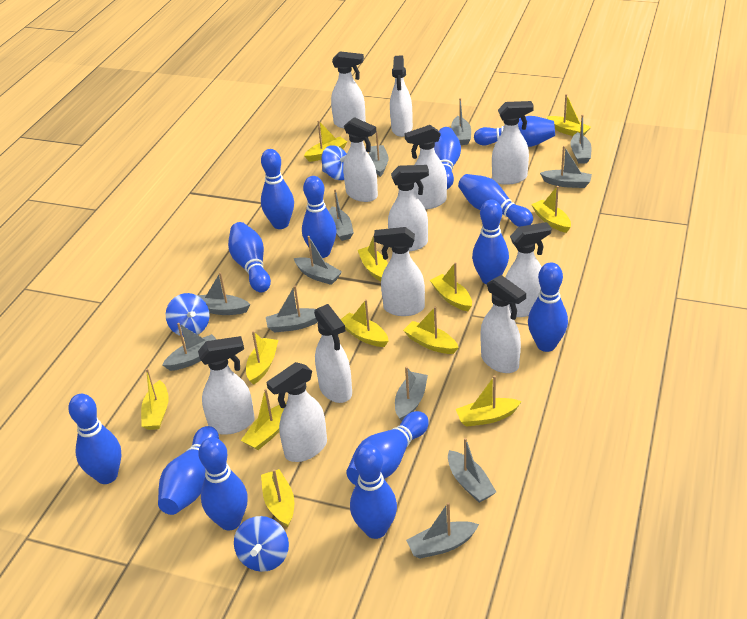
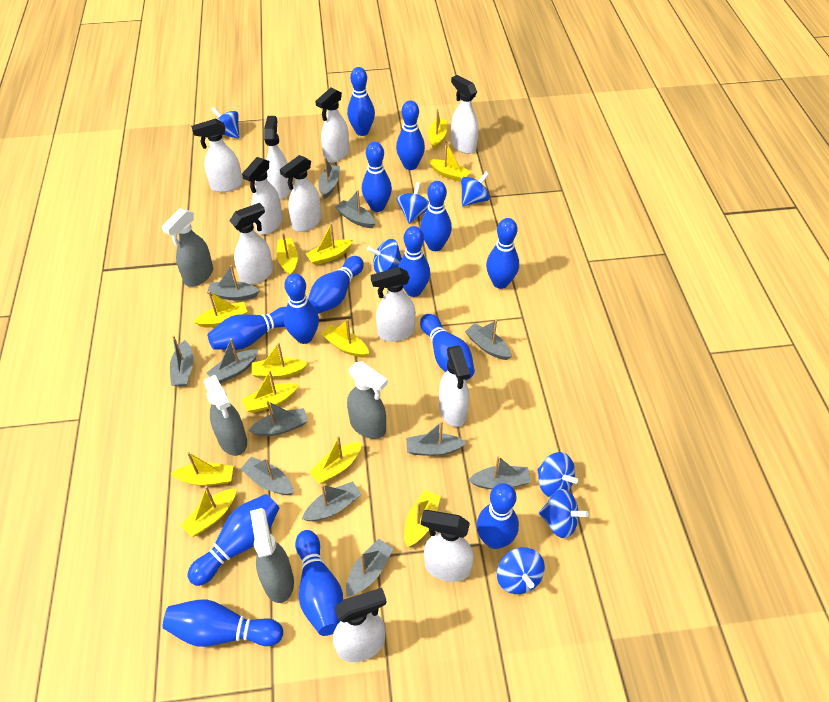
blue bowling pin: 13 -> 14
blue spinning top: 3 -> 7
grey spray bottle: 0 -> 4
white spray bottle: 12 -> 11

